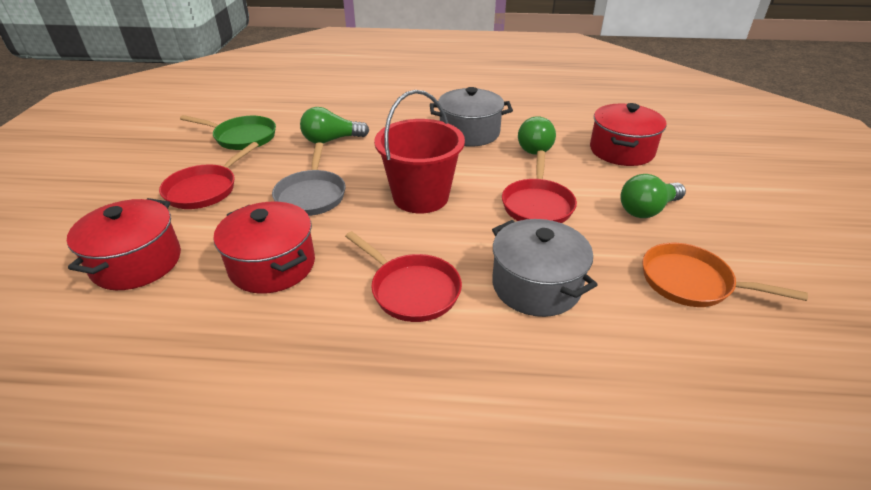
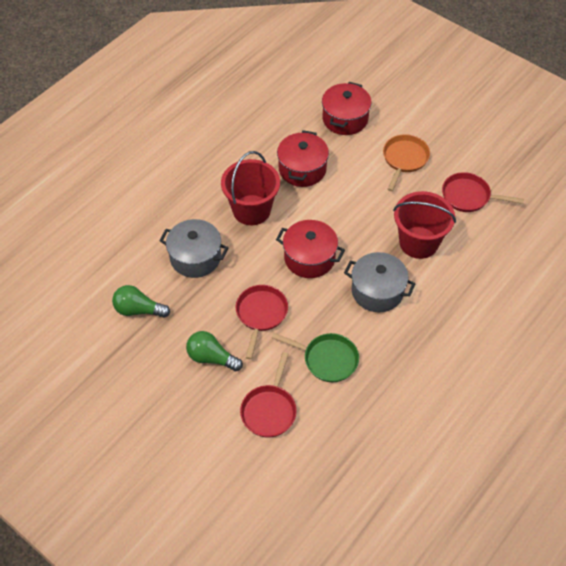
green light bulb: 3 -> 2
grey pan: 1 -> 0
red bucket: 1 -> 2

